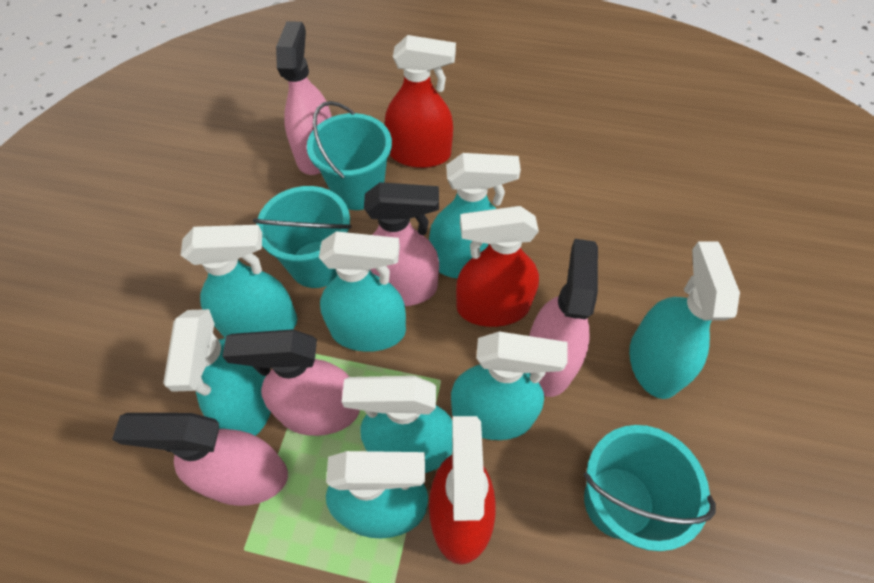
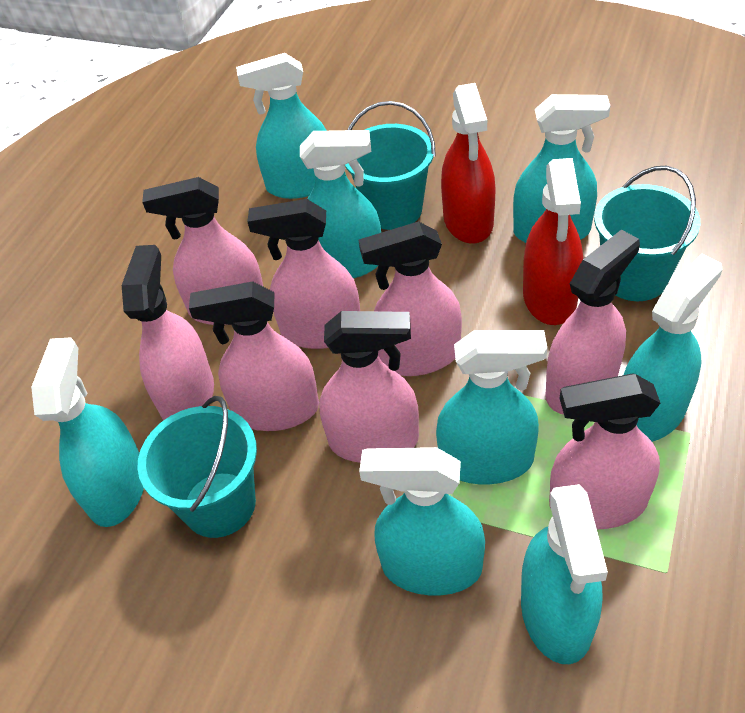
pink spray bottle: 5 -> 8
red spray bottle: 3 -> 2

